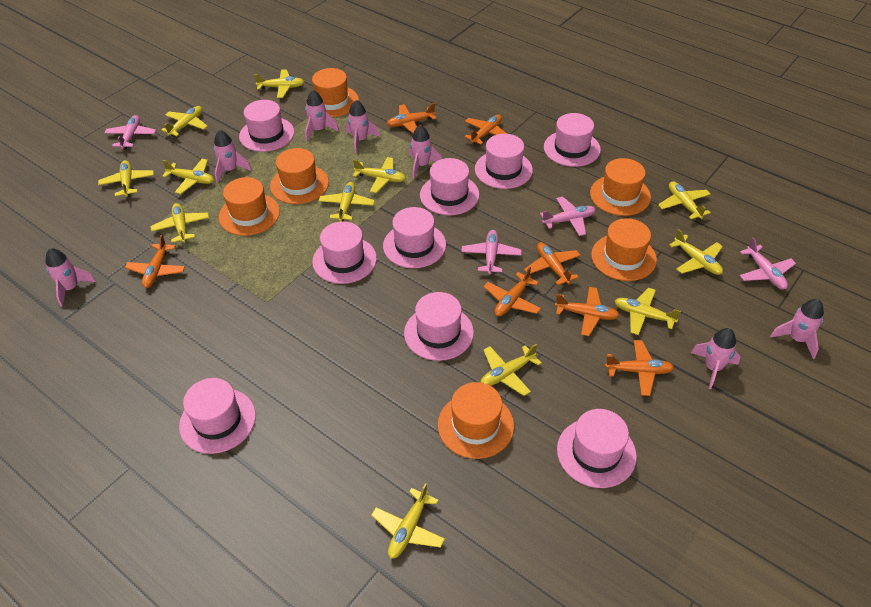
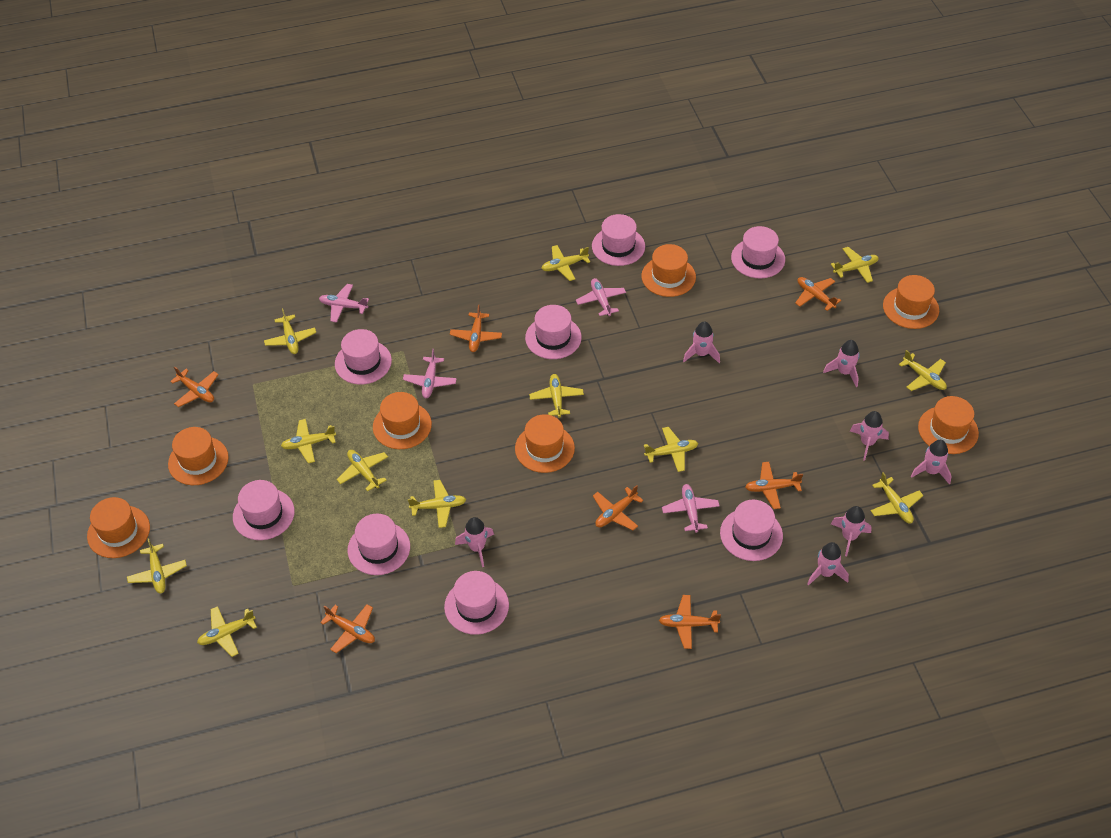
orange hat: 6 -> 7
pink hat: 9 -> 8

